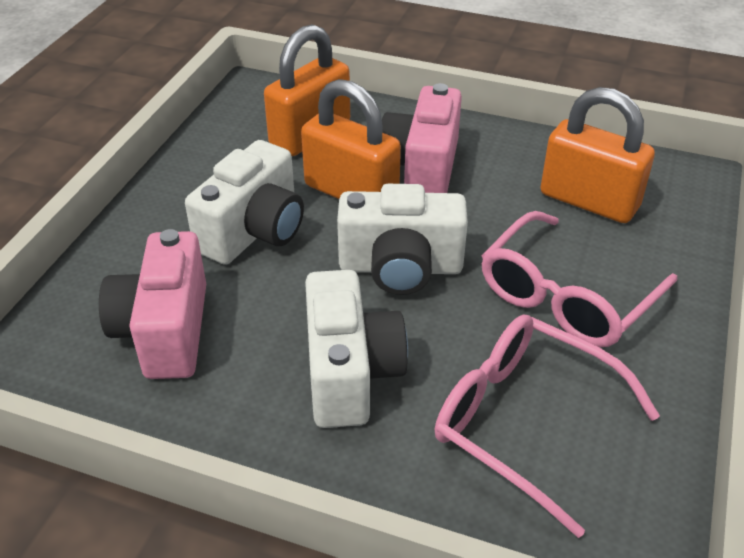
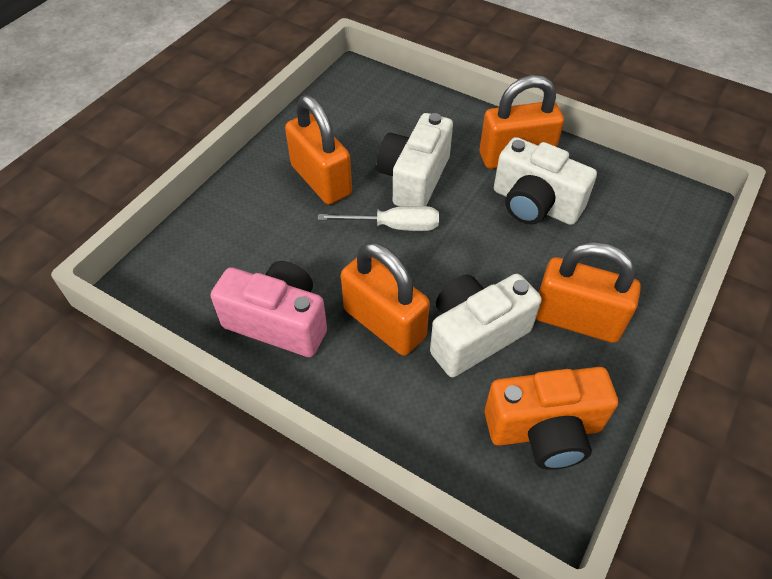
orange camera: 0 -> 1
orange padlock: 3 -> 4
pink camera: 2 -> 1
pink glasses: 2 -> 0
white screwdriver: 0 -> 1

